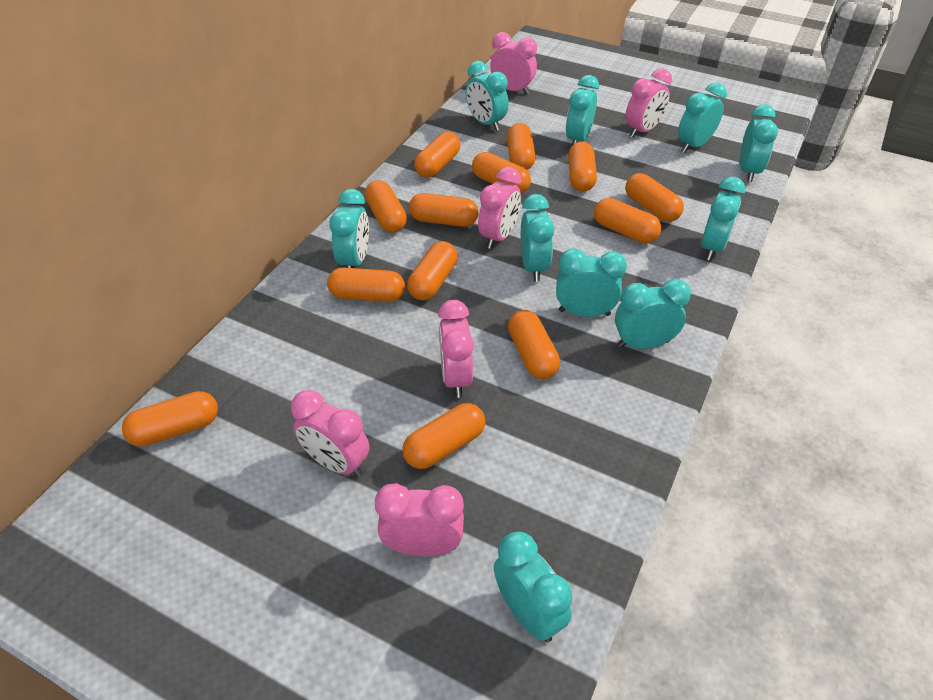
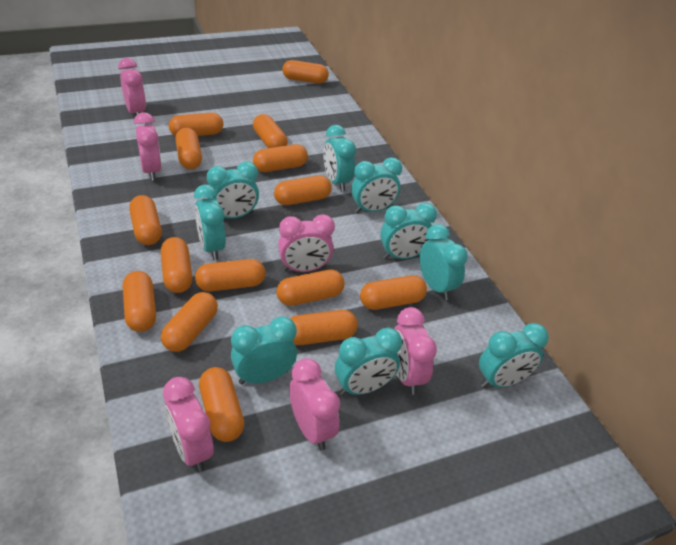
orange capsule: 13 -> 15
turquoise clock: 10 -> 9

